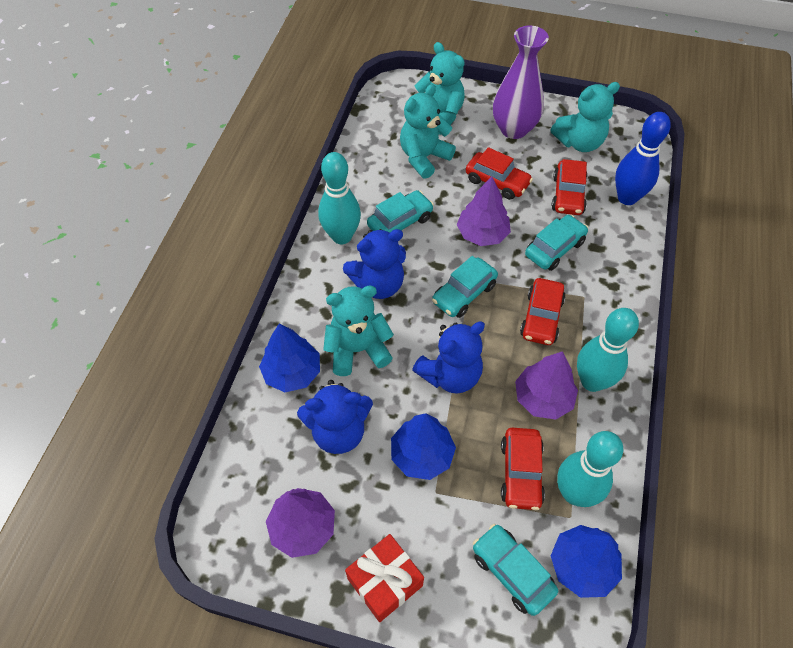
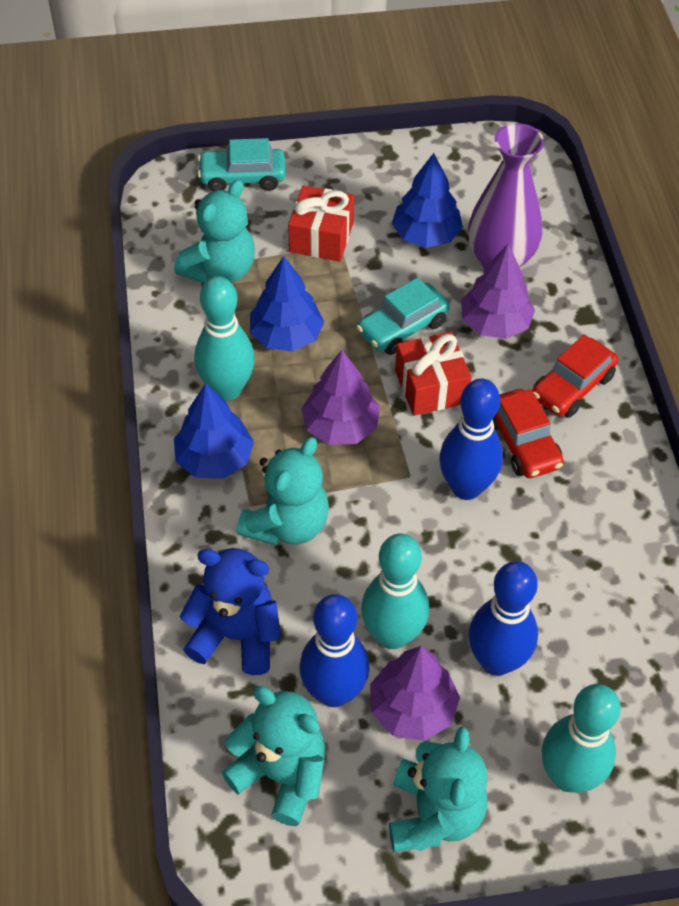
blue bowling pin: 1 -> 3
blue teddy bear: 3 -> 1
red car: 4 -> 2
red gift: 1 -> 2
turquoise car: 4 -> 2

